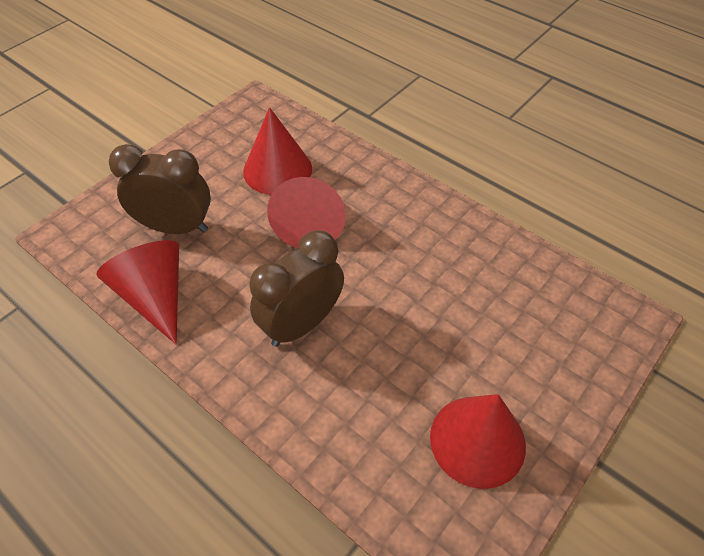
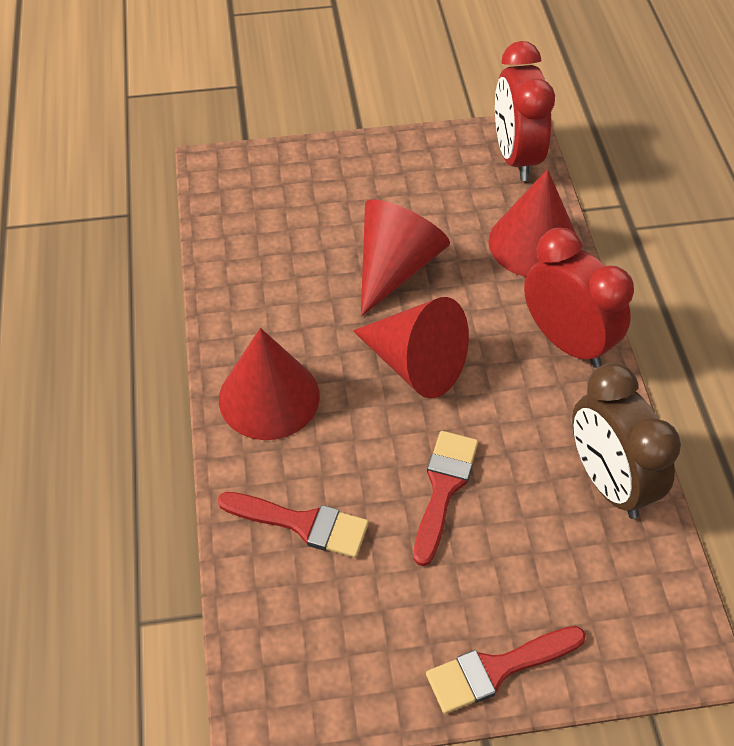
brown clock: 2 -> 1
red brush: 0 -> 3
red clock: 0 -> 2

